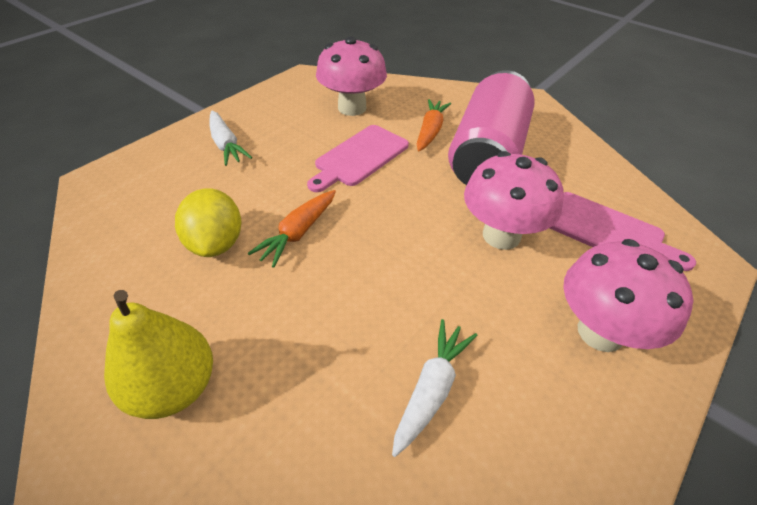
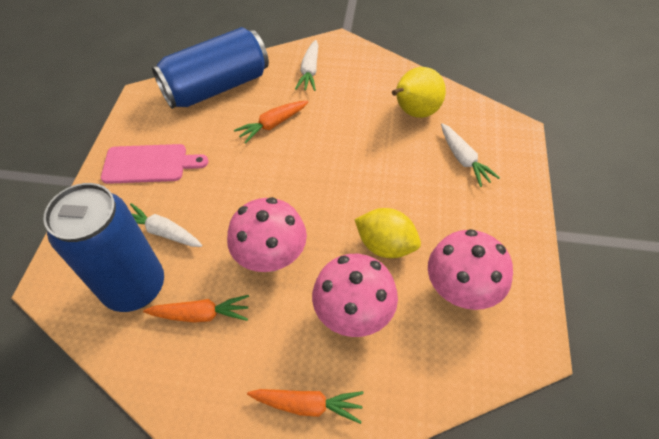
blue can: 0 -> 2
orange carrot: 2 -> 3
pink can: 1 -> 0
pink cutting board: 2 -> 1
white carrot: 2 -> 3

